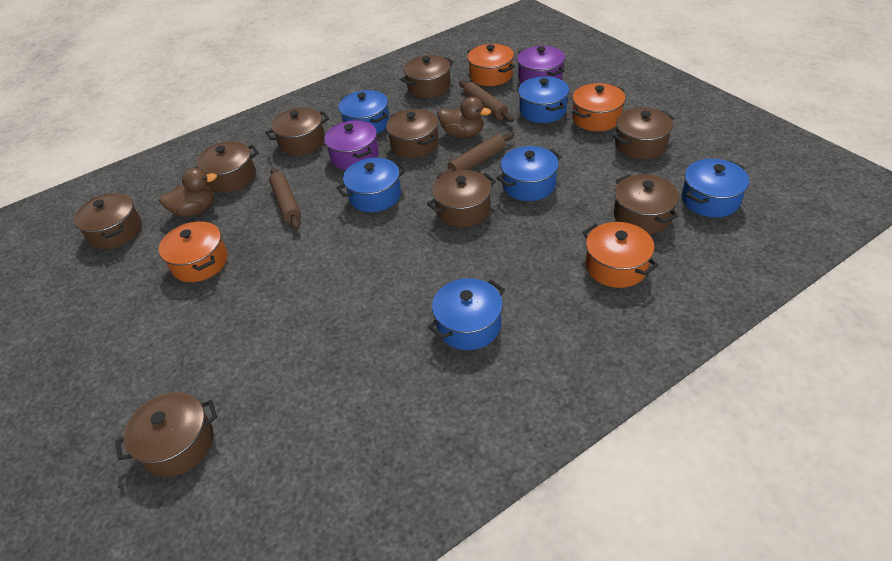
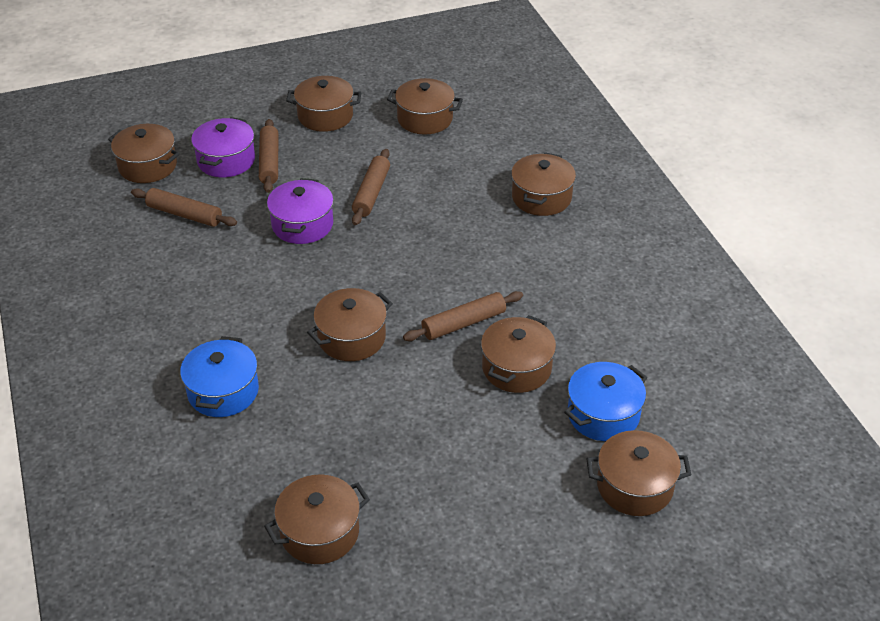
blue pot: 6 -> 2
brown duck: 2 -> 0
brown pot: 9 -> 8
brown rolling pin: 3 -> 4
orange pot: 4 -> 0

